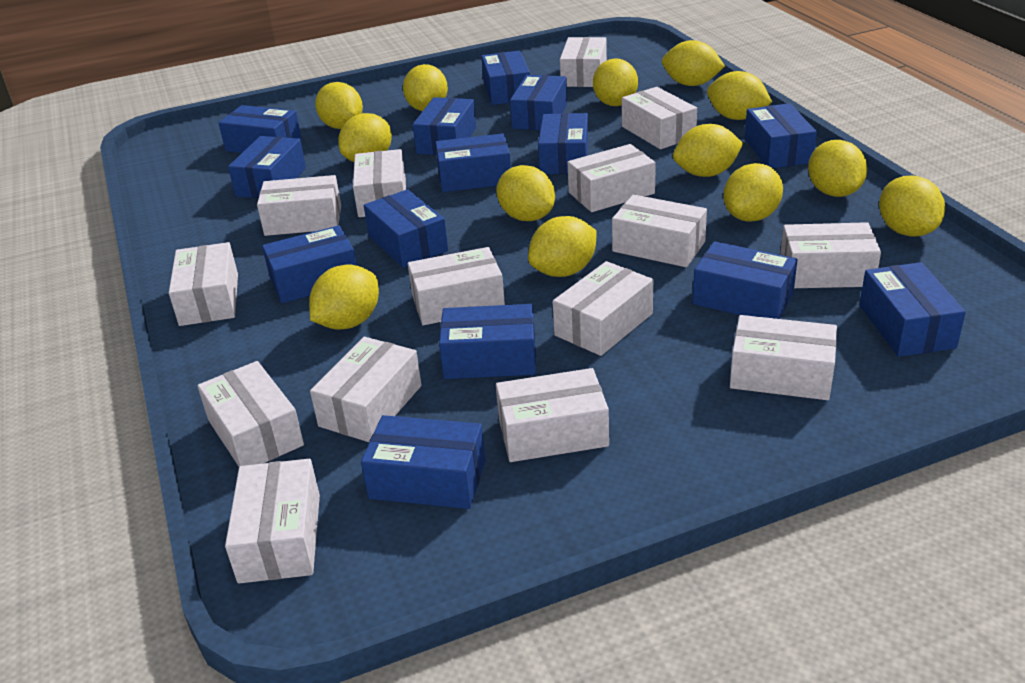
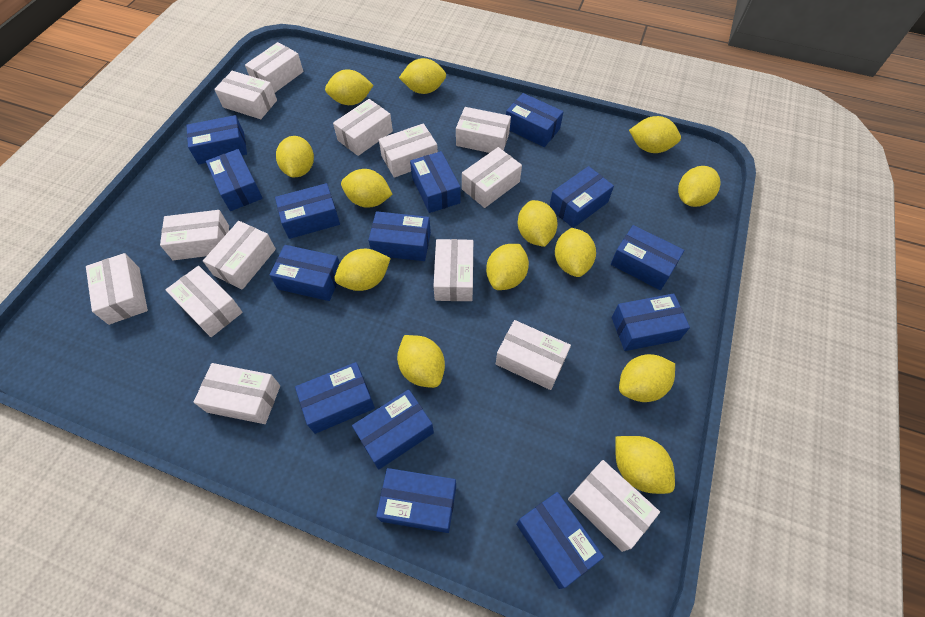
white box: 15 -> 14

